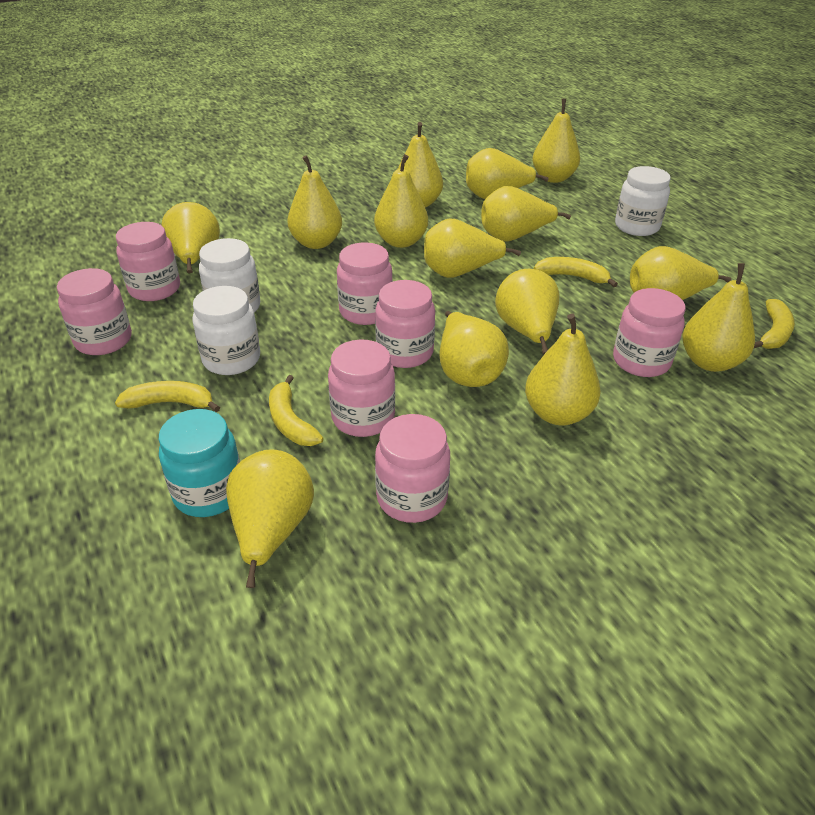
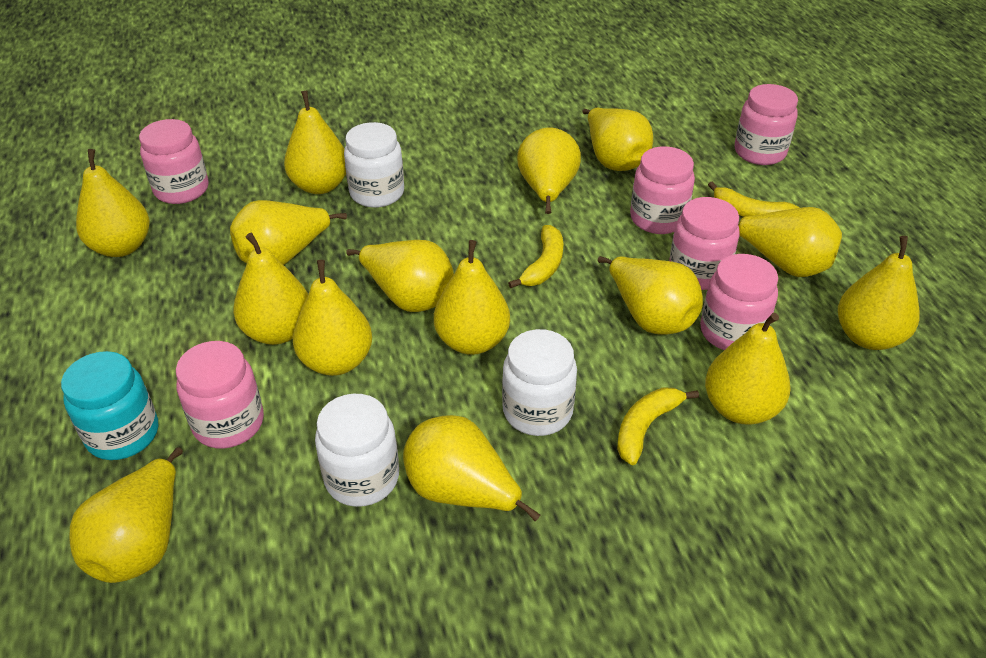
pink jar: 7 -> 6
yellow banana: 4 -> 3
yellow pear: 14 -> 15

